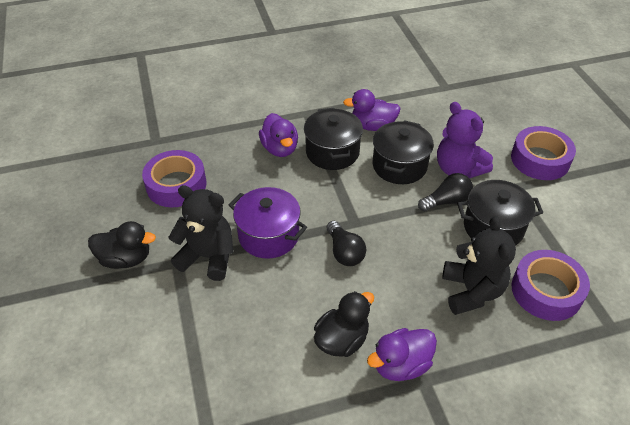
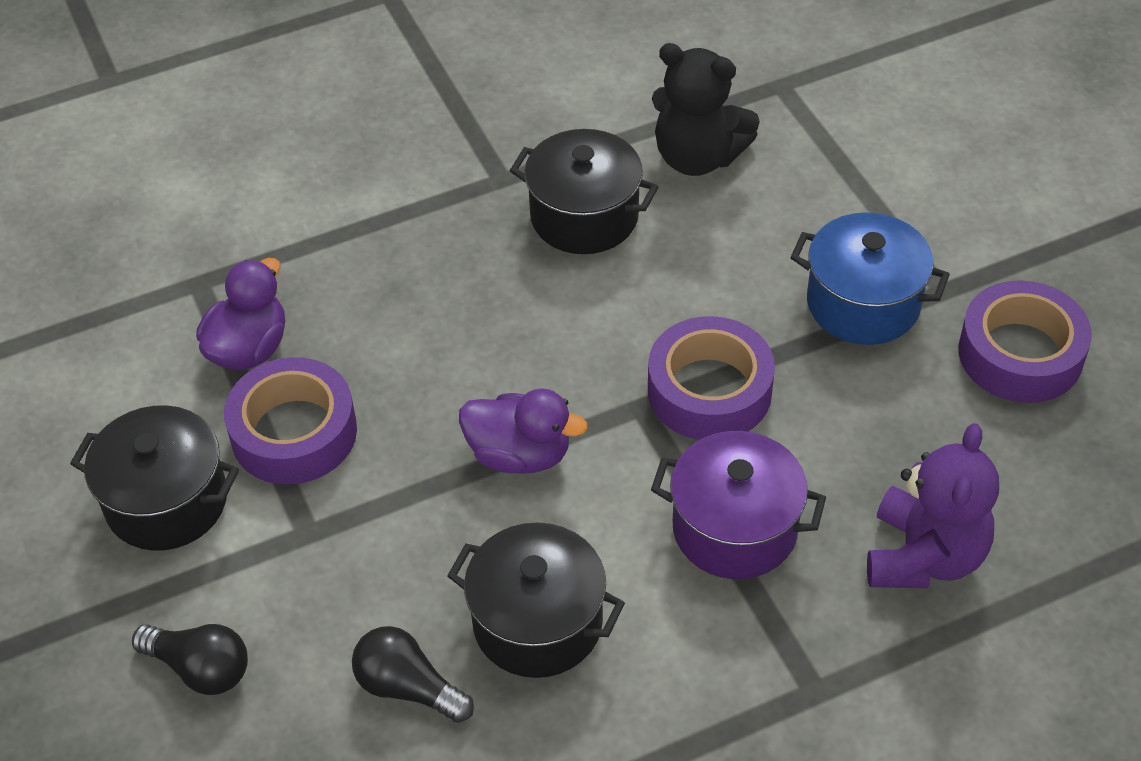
black duck: 2 -> 0
black teddy bear: 2 -> 1
blue pot: 0 -> 1
purple duck: 3 -> 2

